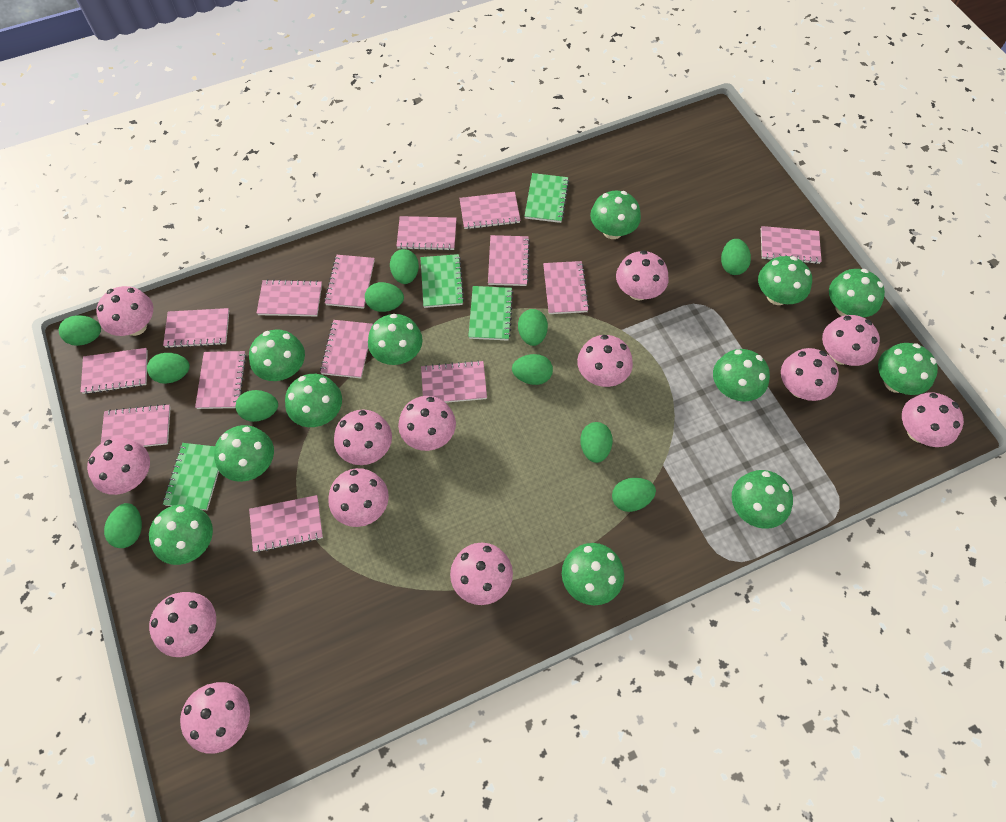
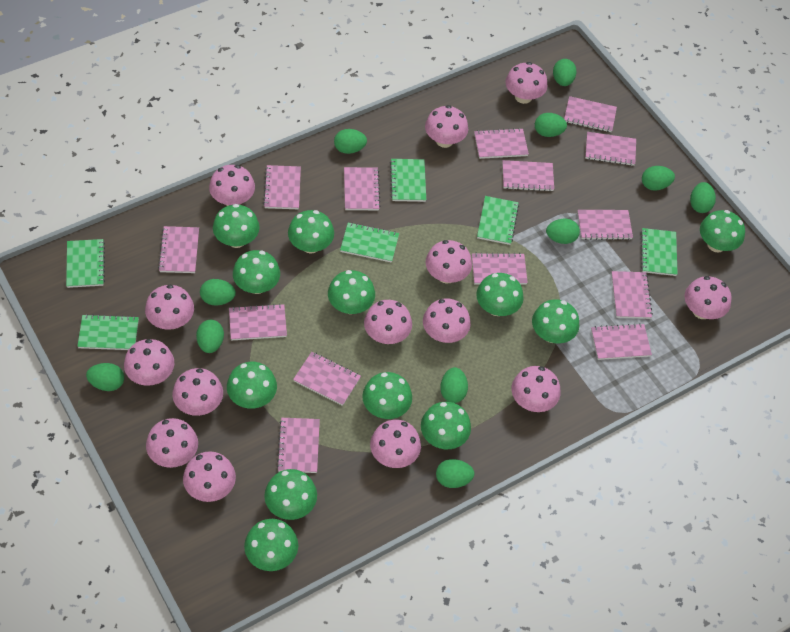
green notebook: 4 -> 6
pink mushroom: 13 -> 14

